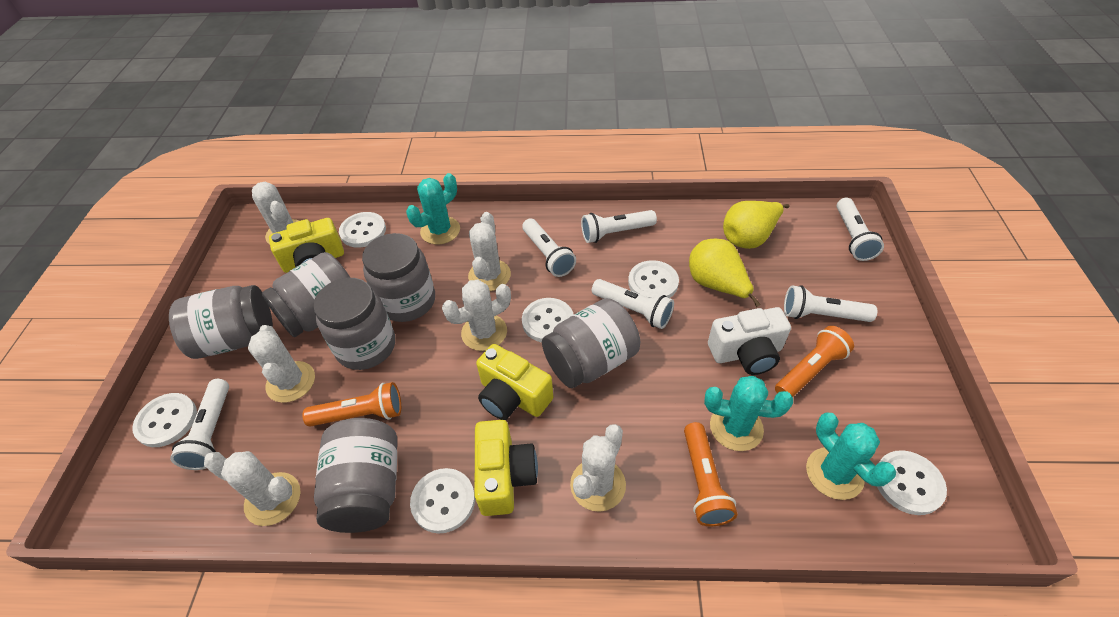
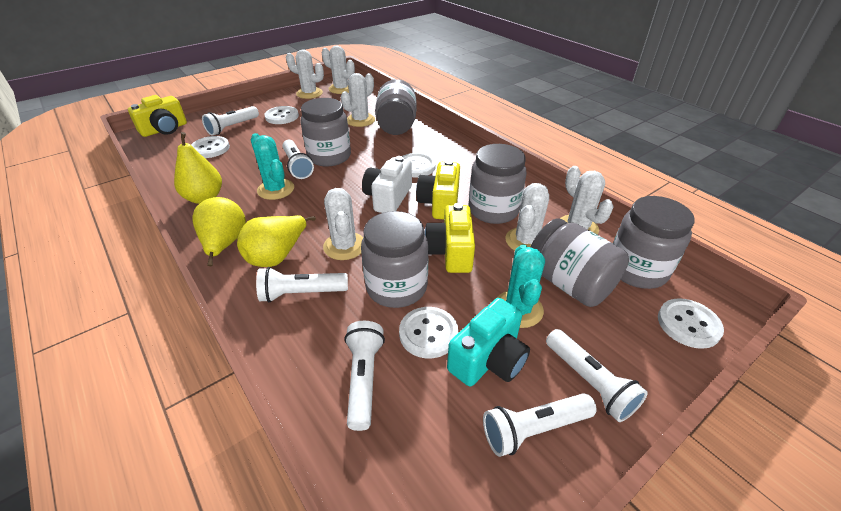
orange flashlight: 3 -> 0
turquoise cactus: 3 -> 2
turquoise camera: 0 -> 1
white button: 6 -> 5
yellow pear: 2 -> 3

